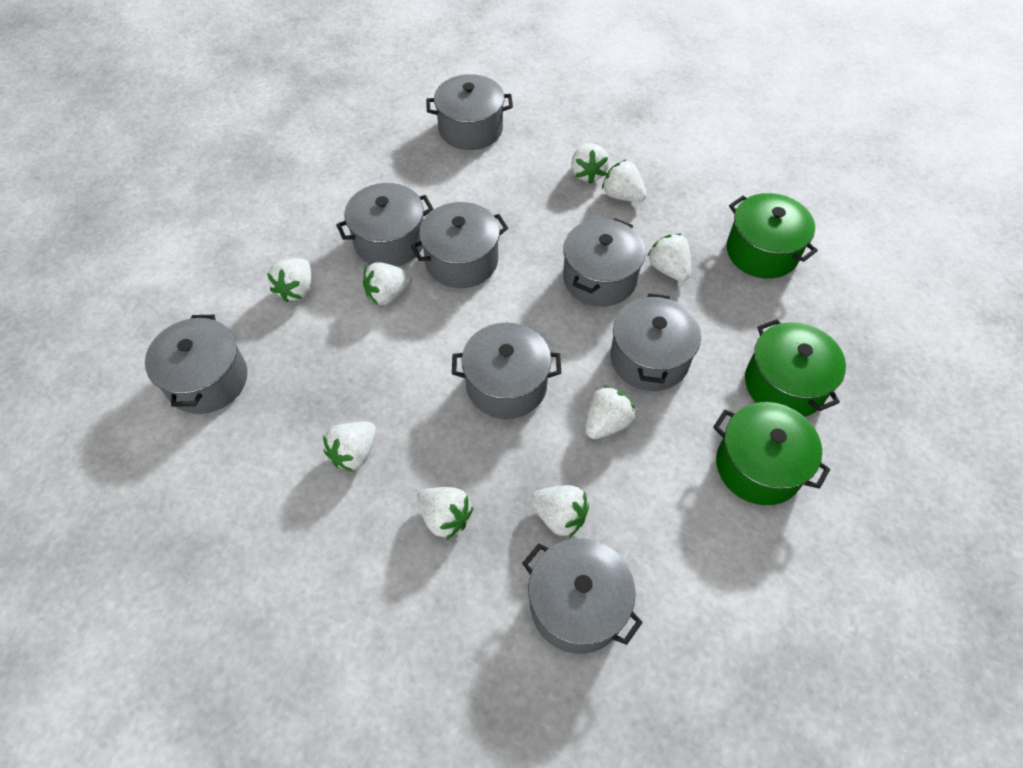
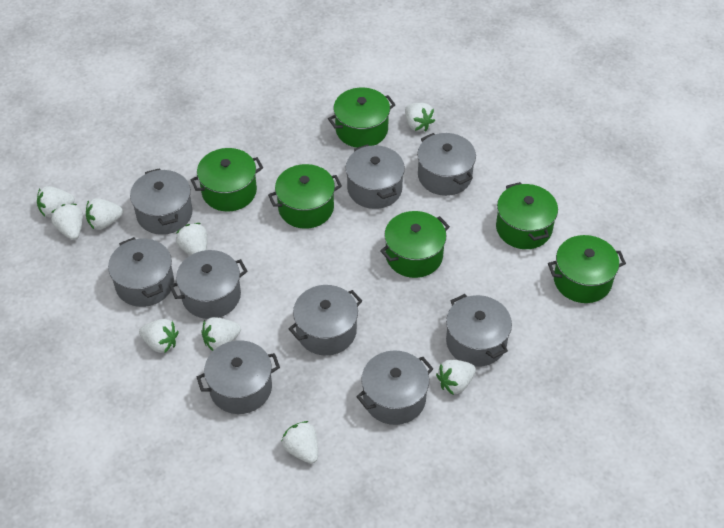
green pot: 3 -> 6
grey pot: 8 -> 9

